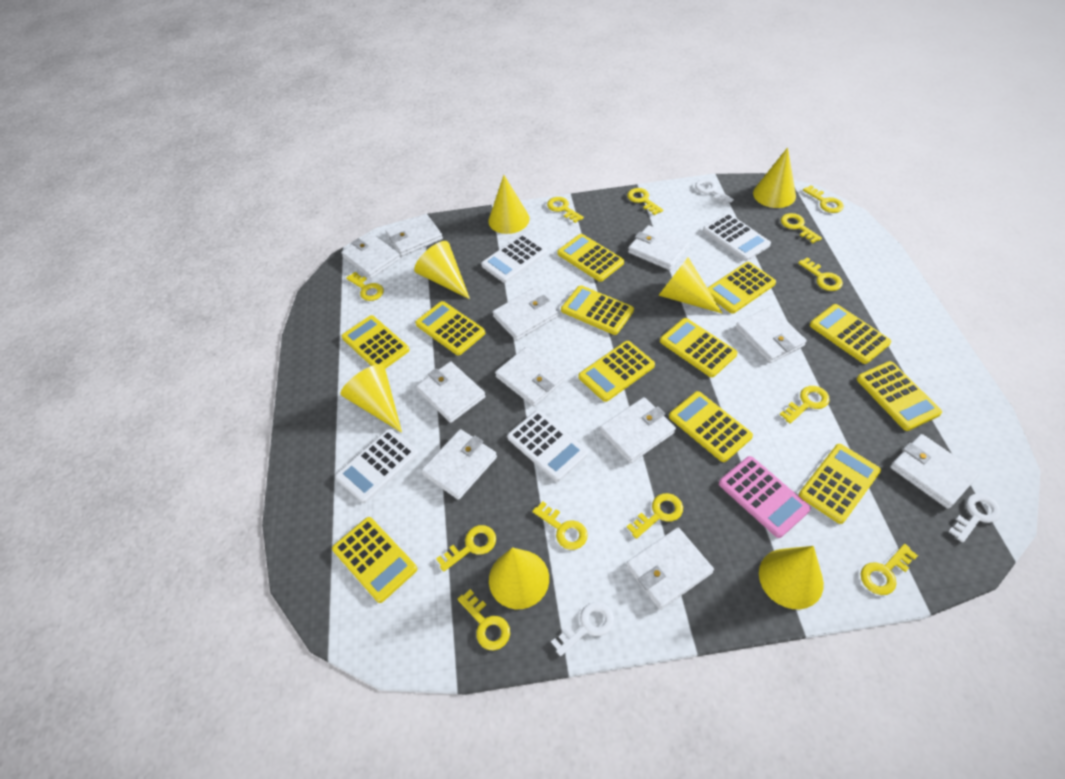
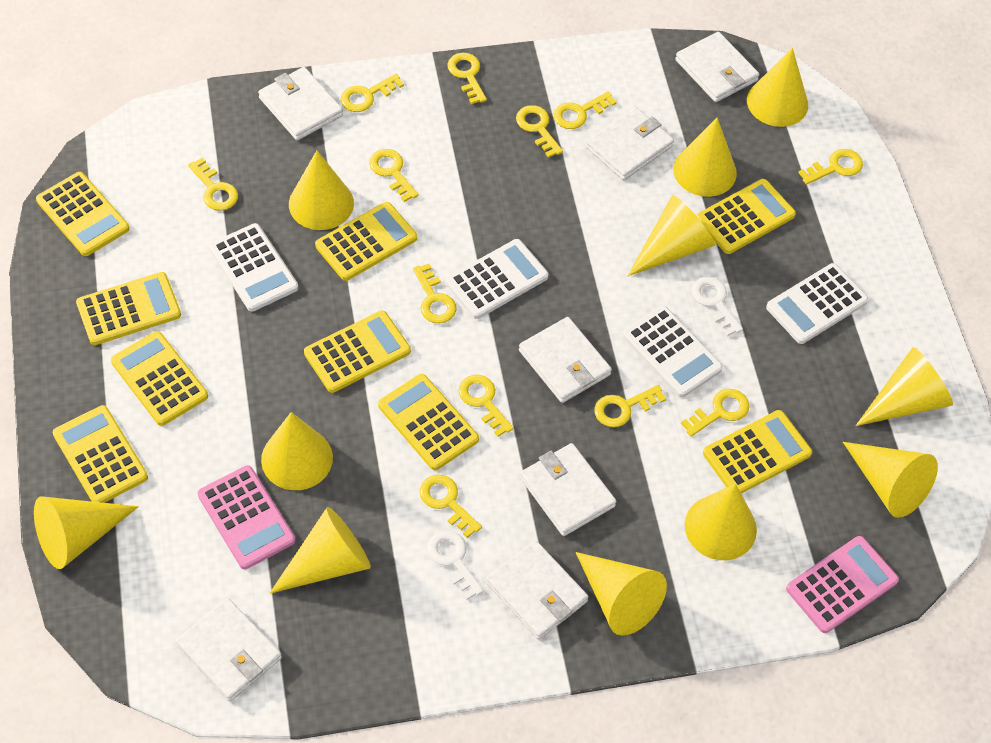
pink calculator: 1 -> 2
white key: 3 -> 2
white wallet: 11 -> 7
yellow calculator: 12 -> 9
yellow cone: 7 -> 11

